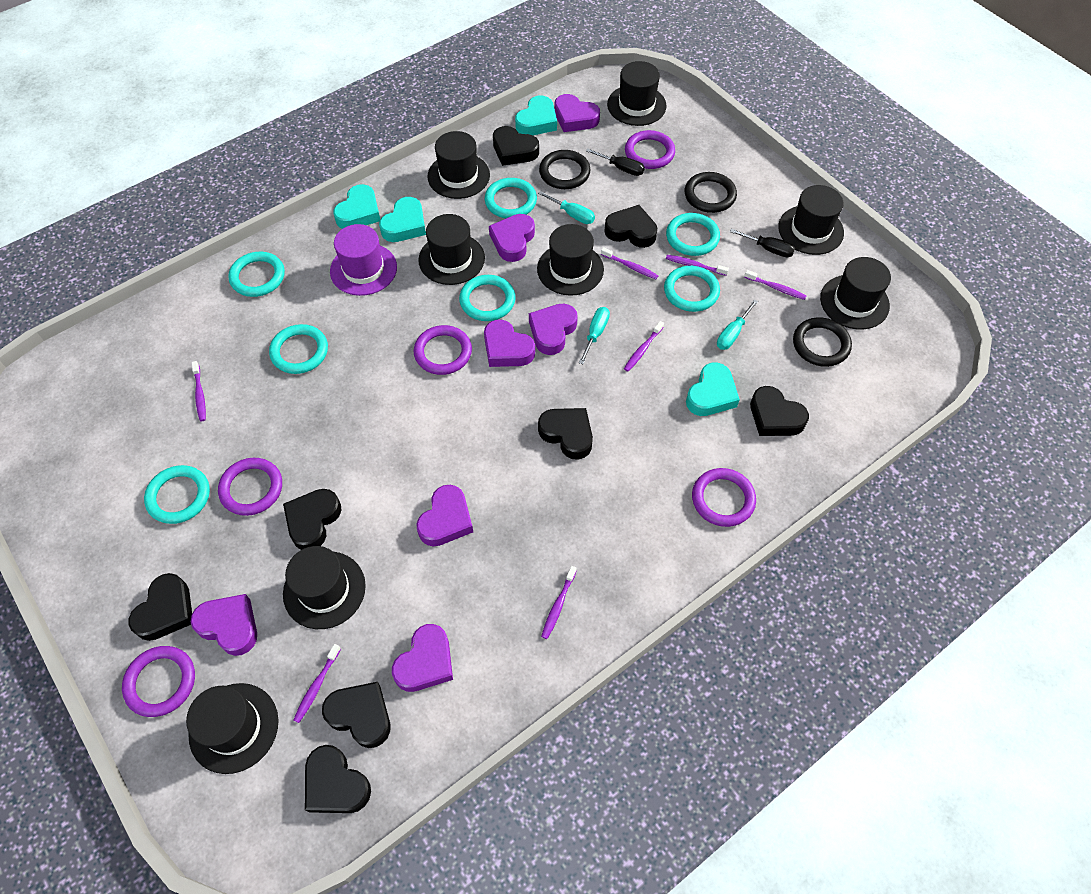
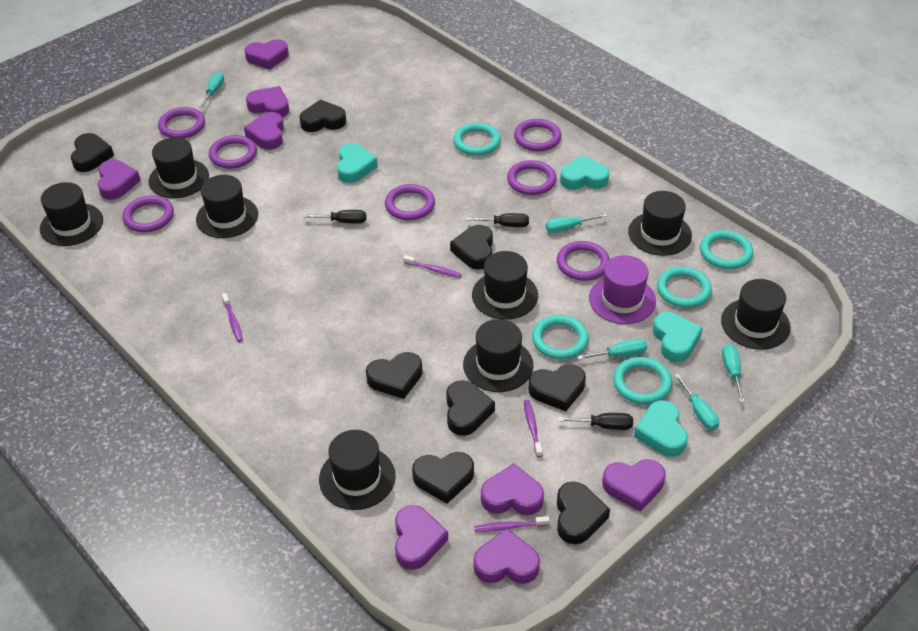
black ring: 3 -> 0
black screwdriver: 2 -> 3
purple heart: 7 -> 8
purple ring: 5 -> 7
purple toothbrush: 7 -> 4
turquoise ring: 7 -> 5
turquoise screwdriver: 3 -> 5

